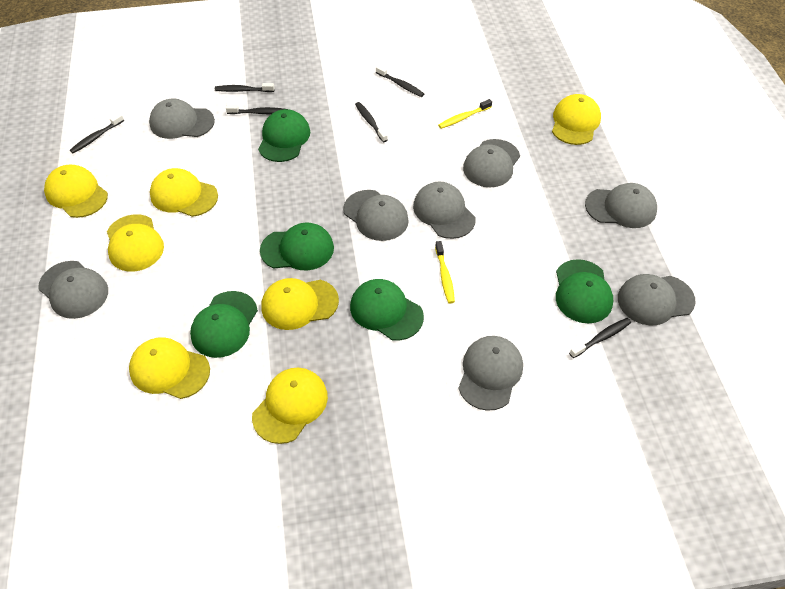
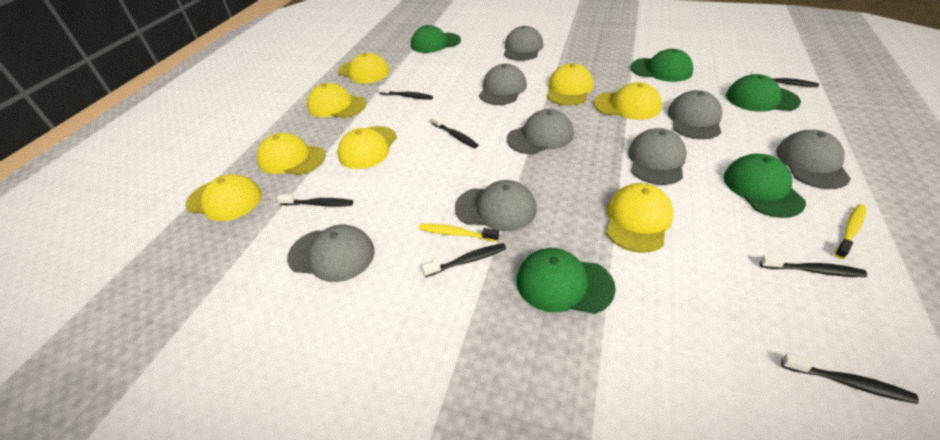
black toothbrush: 6 -> 7
yellow cap: 7 -> 8

